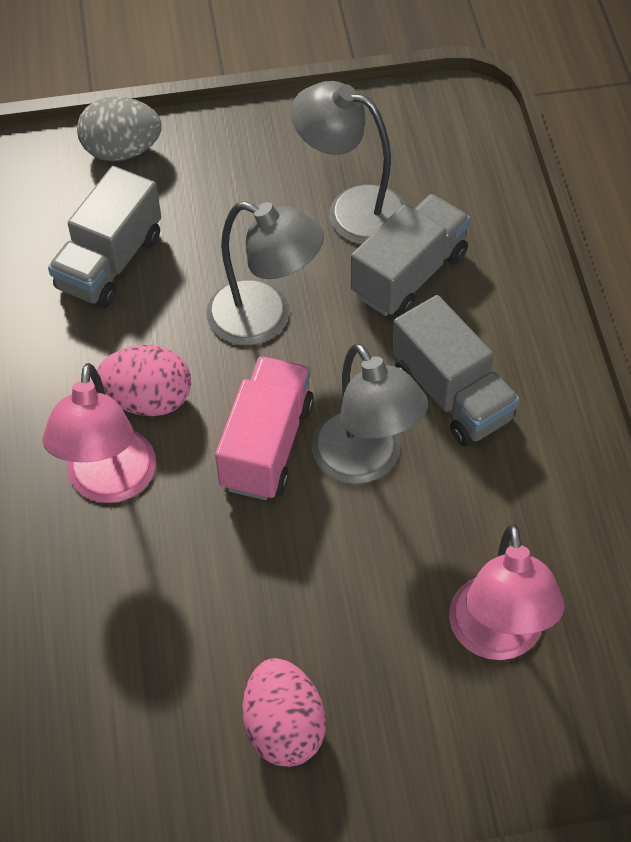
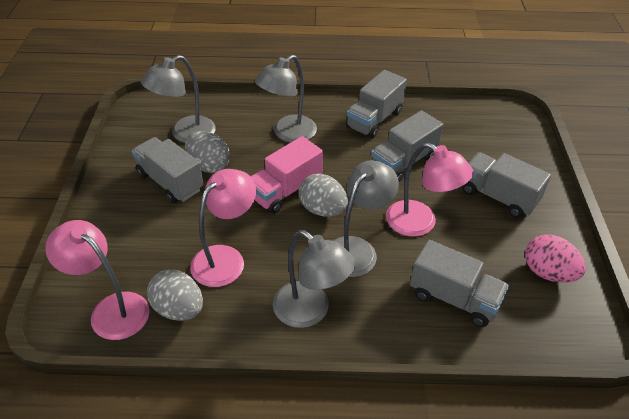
grey egg: 1 -> 3
grey lamp: 3 -> 4
grey truck: 3 -> 5
pink egg: 2 -> 1
pink lamp: 2 -> 3

